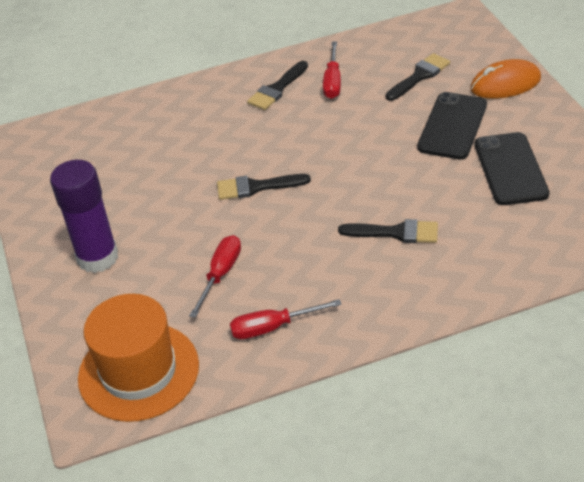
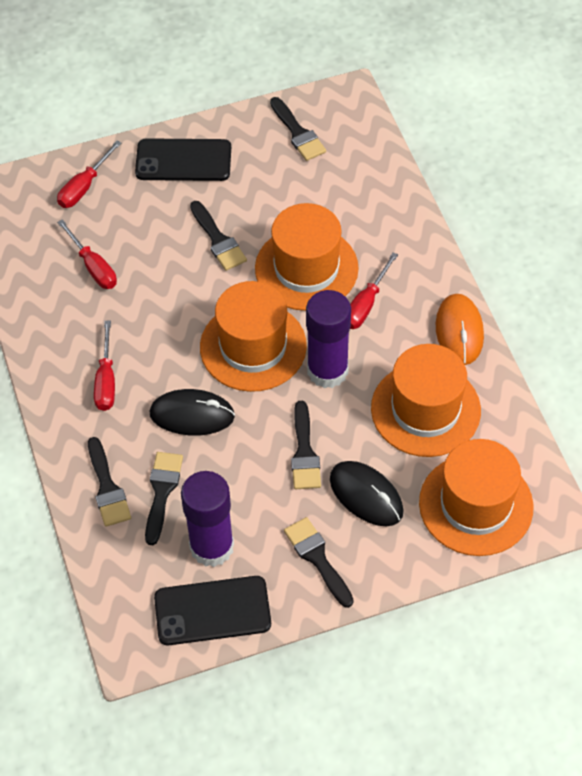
black brush: 4 -> 6
black mouse: 0 -> 2
orange hat: 1 -> 4
purple glue stick: 1 -> 2
red screwdriver: 3 -> 4

